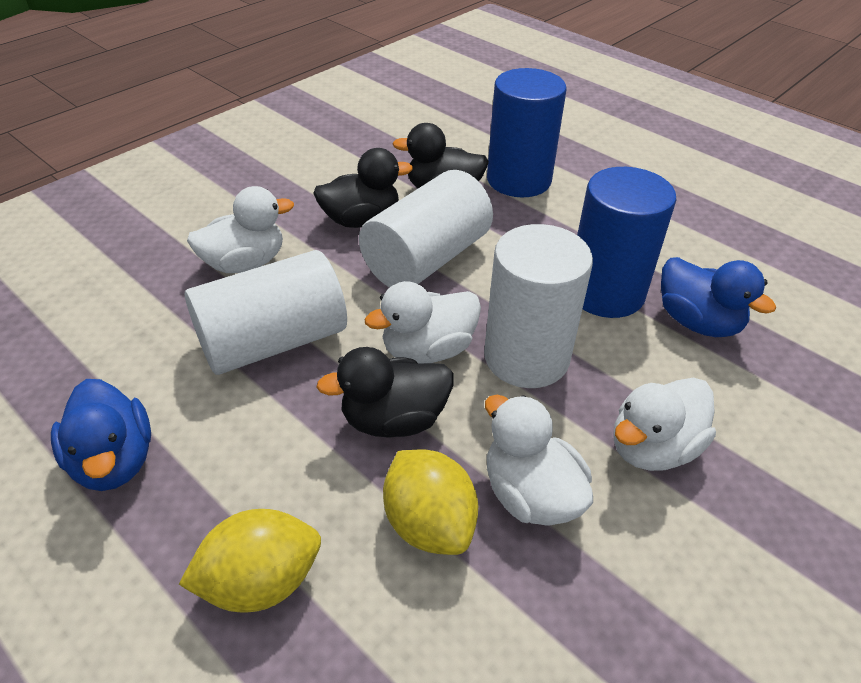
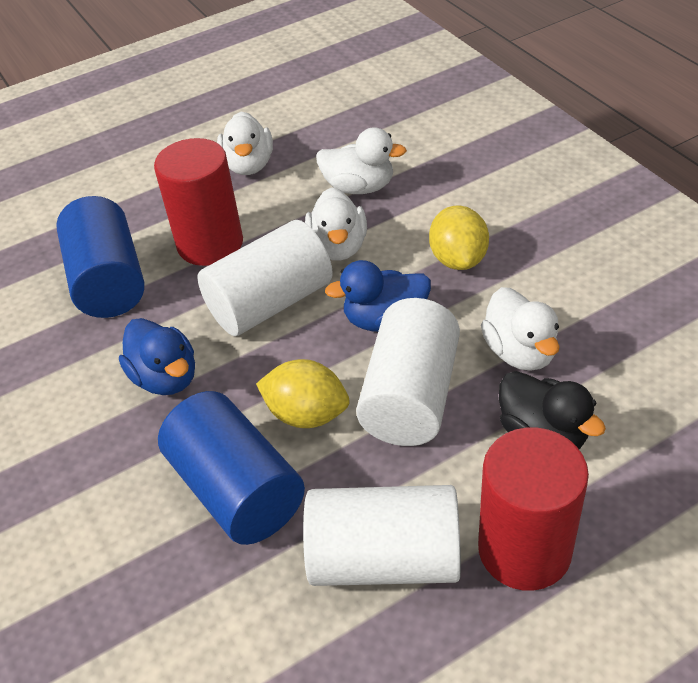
black duck: 3 -> 1
red cylinder: 0 -> 2

